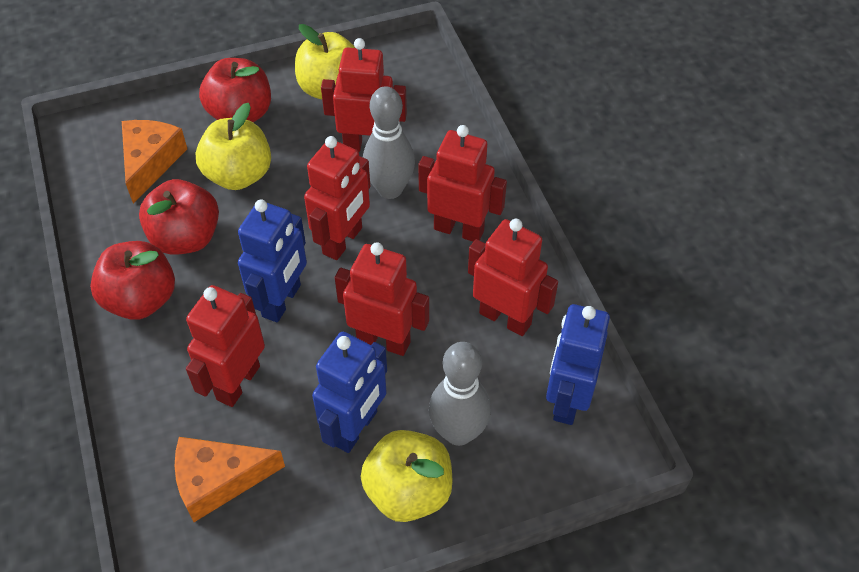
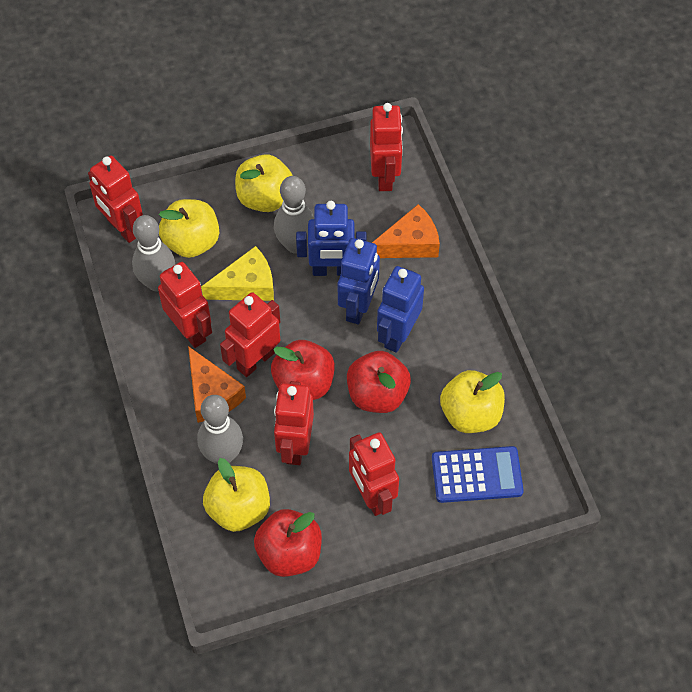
blue calculator: 0 -> 1
grey bowling pin: 2 -> 3
yellow apple: 3 -> 4
yellow cheese: 0 -> 1

